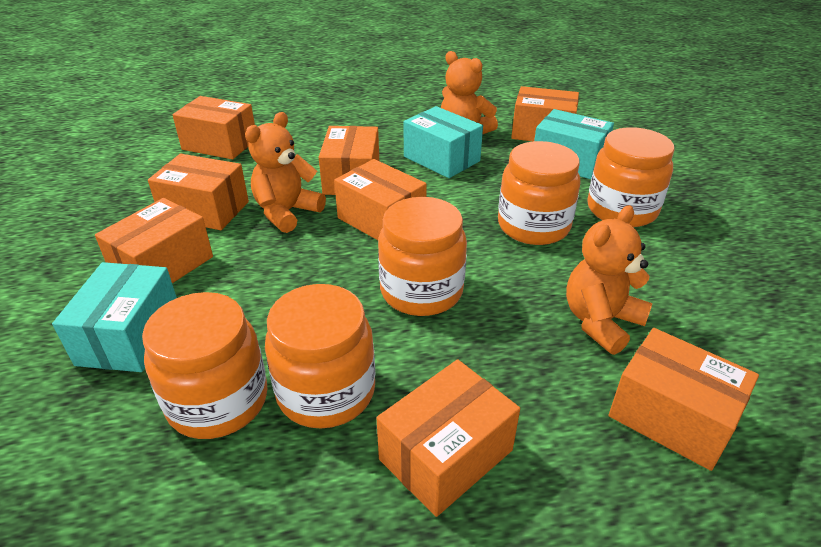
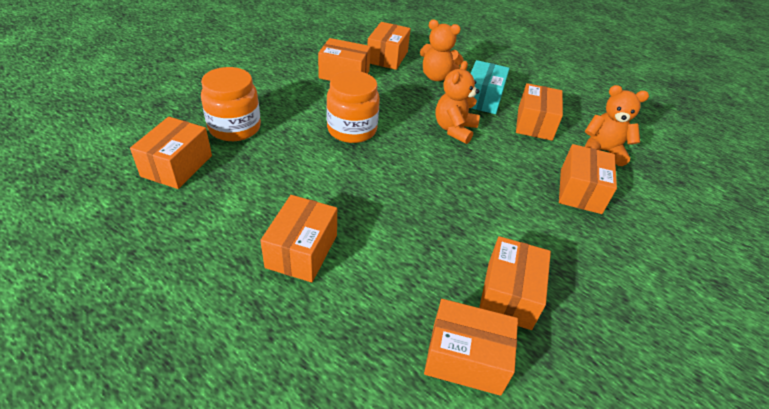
orange jar: 5 -> 2
turquoise box: 3 -> 1

